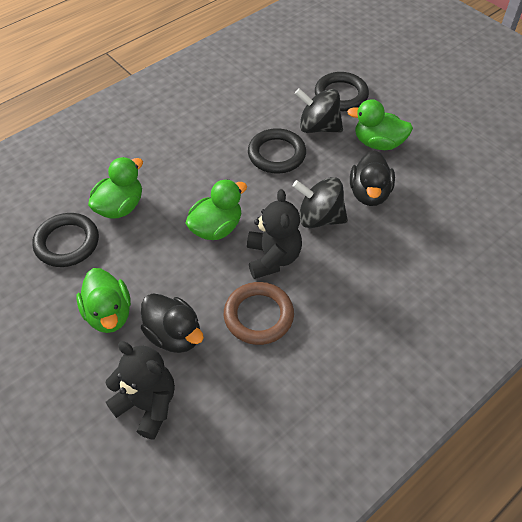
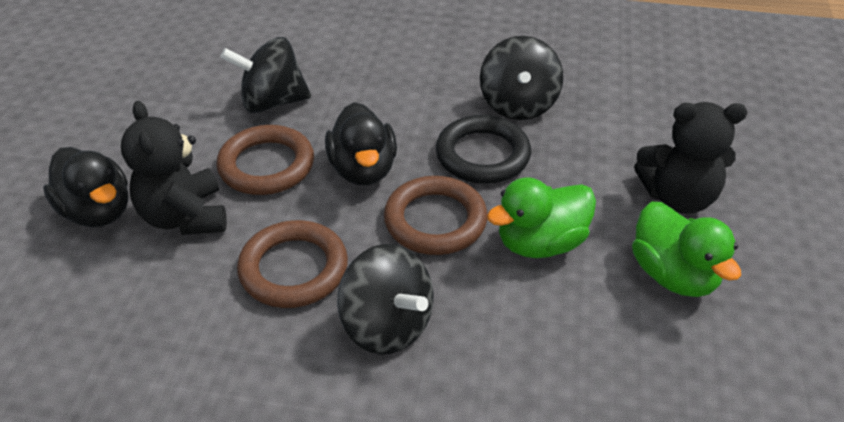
black ring: 3 -> 1
black spinning top: 2 -> 3
brown ring: 1 -> 3
green duck: 4 -> 2

